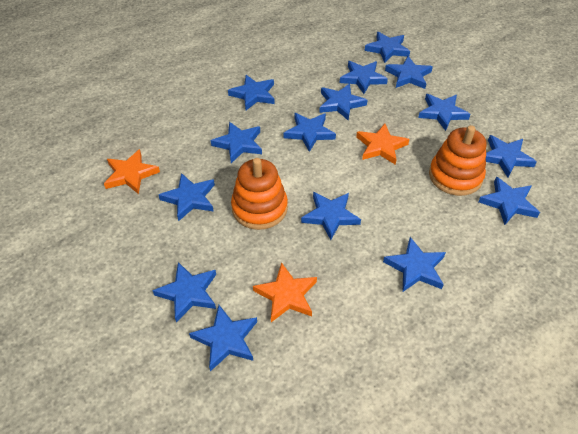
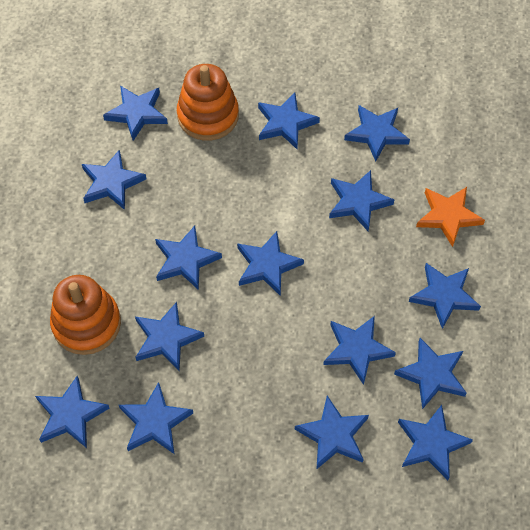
orange star: 3 -> 1

